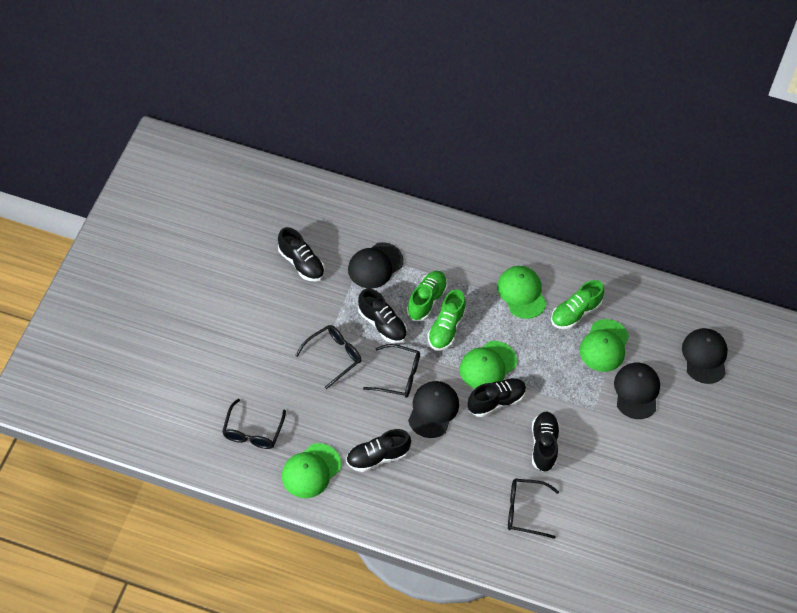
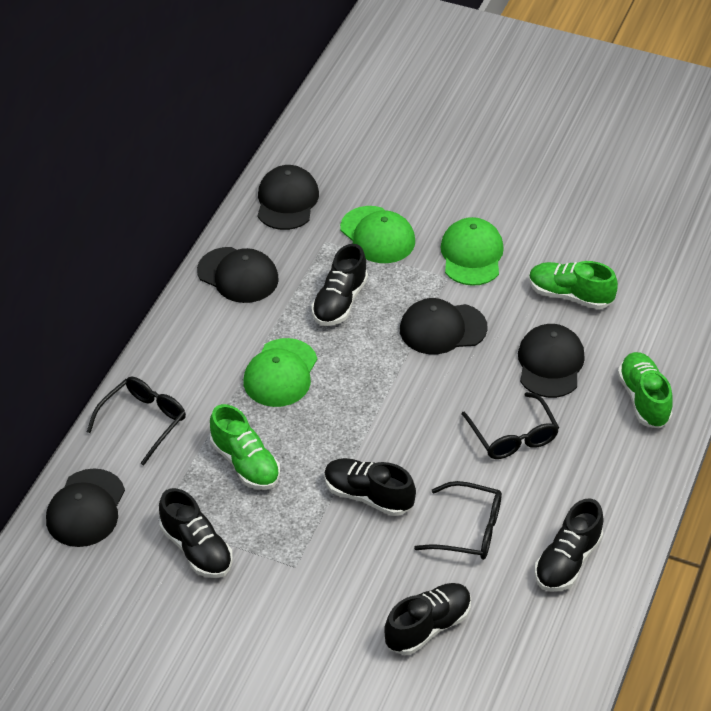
black cap: 4 -> 5
black glasses: 4 -> 3
green cap: 4 -> 3

